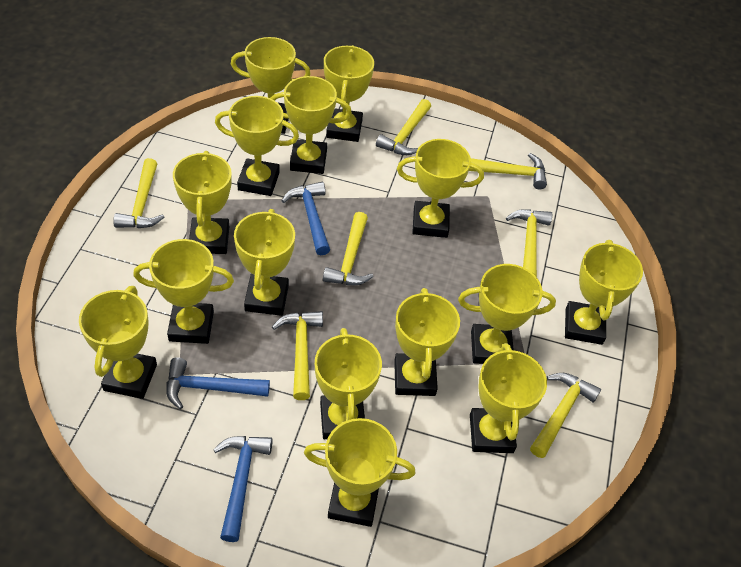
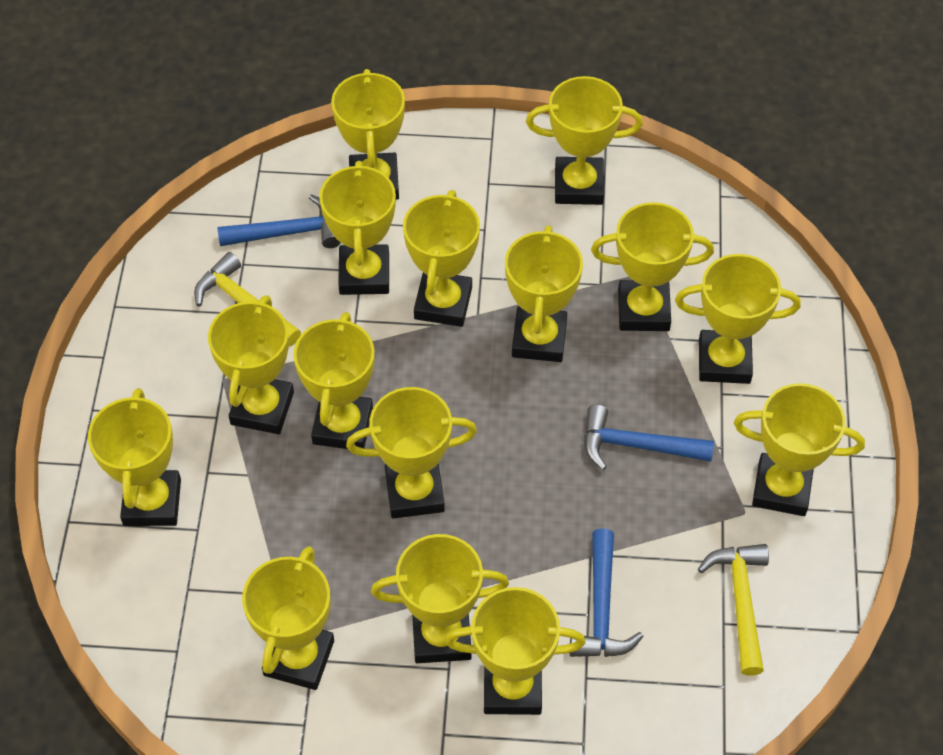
yellow hammer: 7 -> 2

